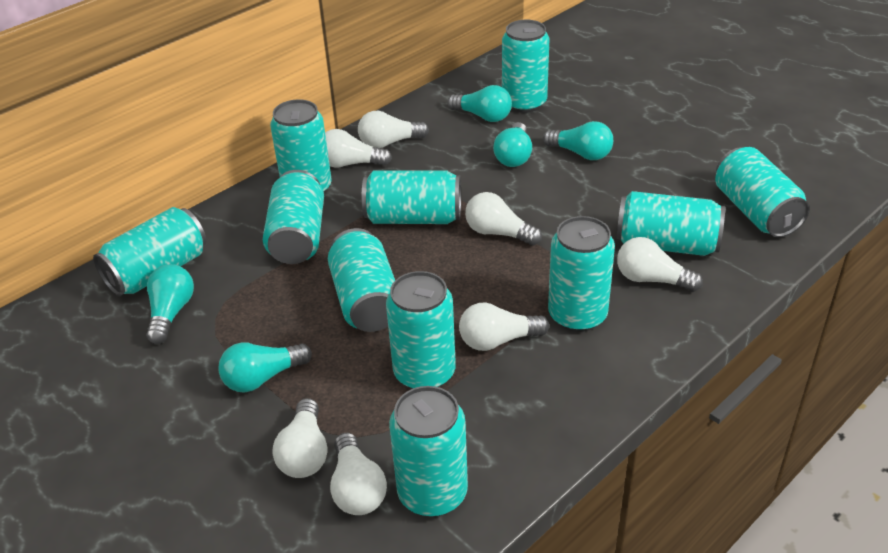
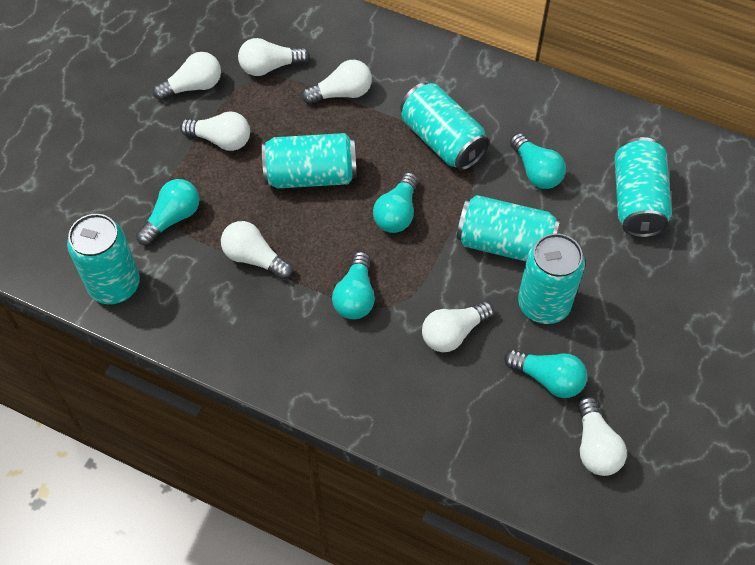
turquoise can: 11 -> 6

